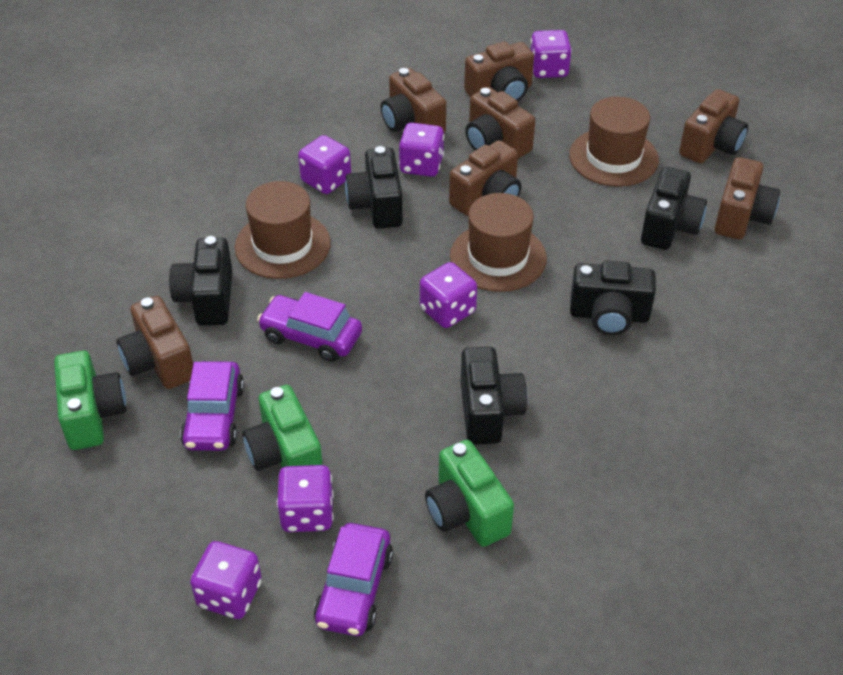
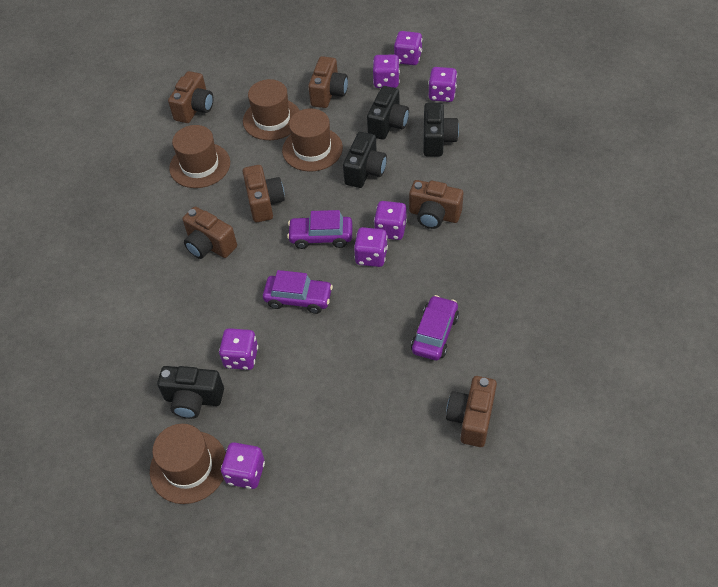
black camera: 5 -> 4
brown camera: 7 -> 6
brown hat: 3 -> 4
green camera: 3 -> 0
purple dice: 6 -> 7

